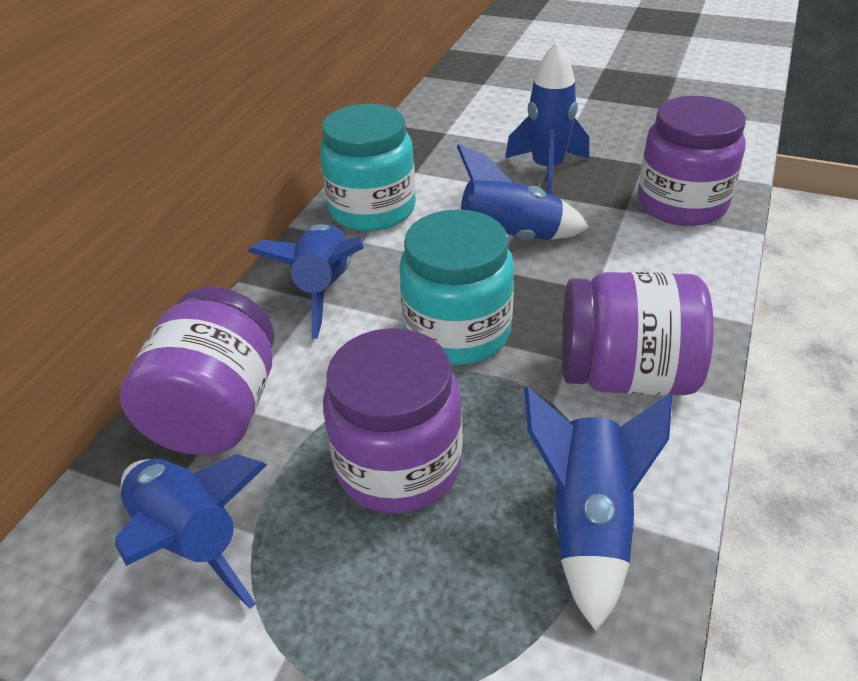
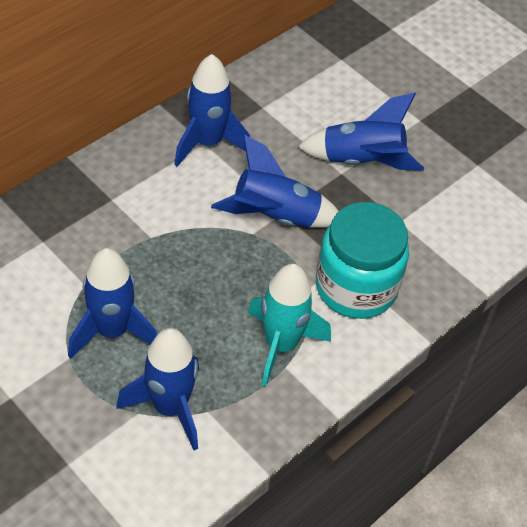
purple jar: 4 -> 0
turquoise jar: 2 -> 1
turquoise rocket: 0 -> 1

